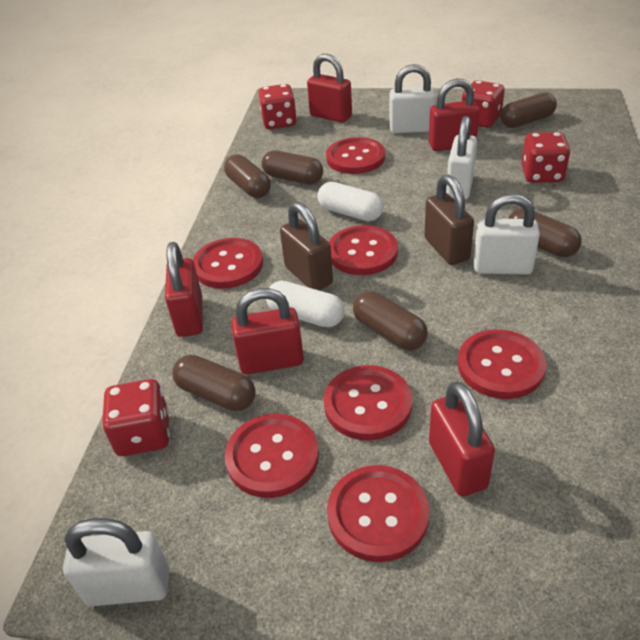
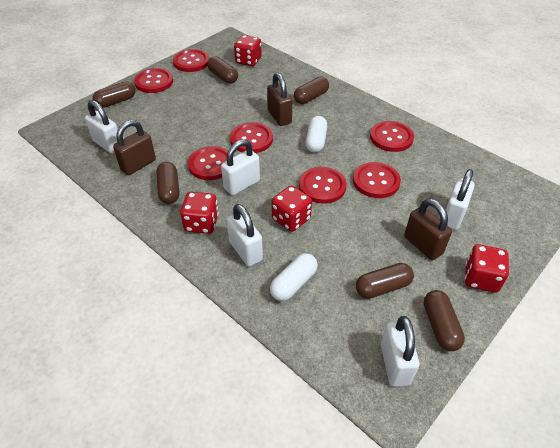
brown padlock: 2 -> 3
red padlock: 5 -> 0
white padlock: 4 -> 5

